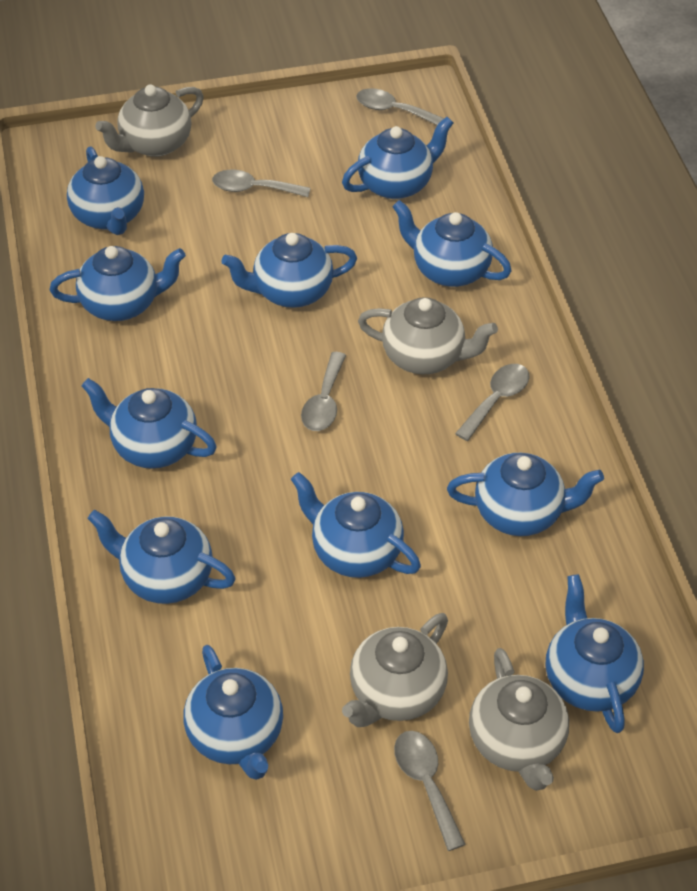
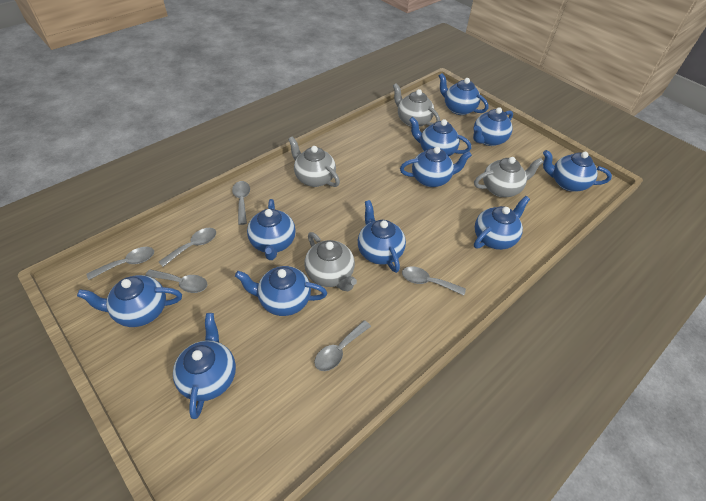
grey spoon: 5 -> 6

